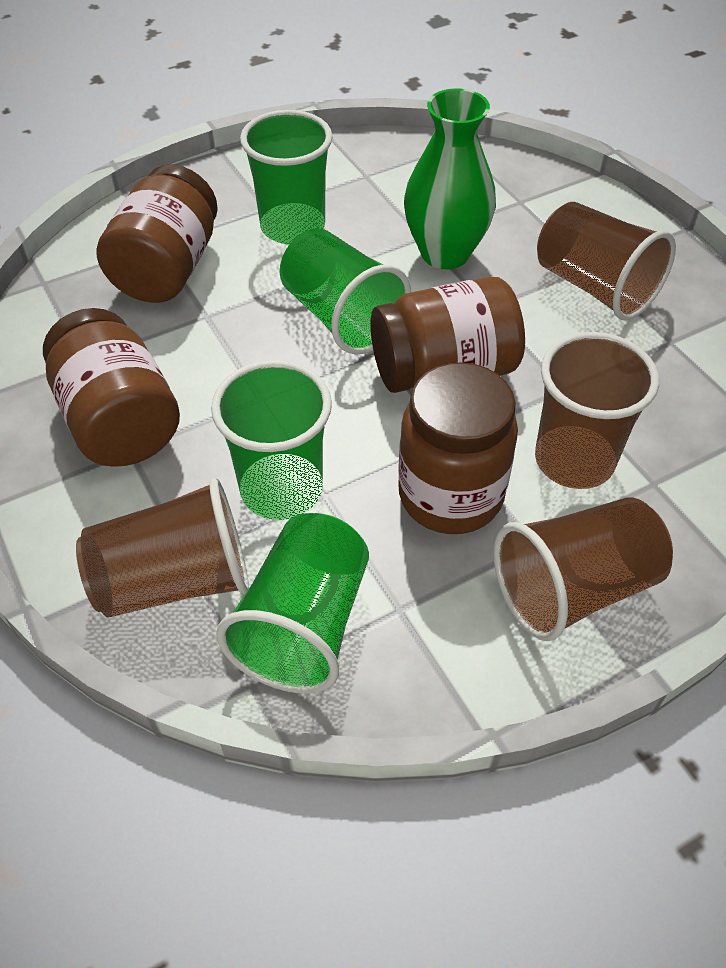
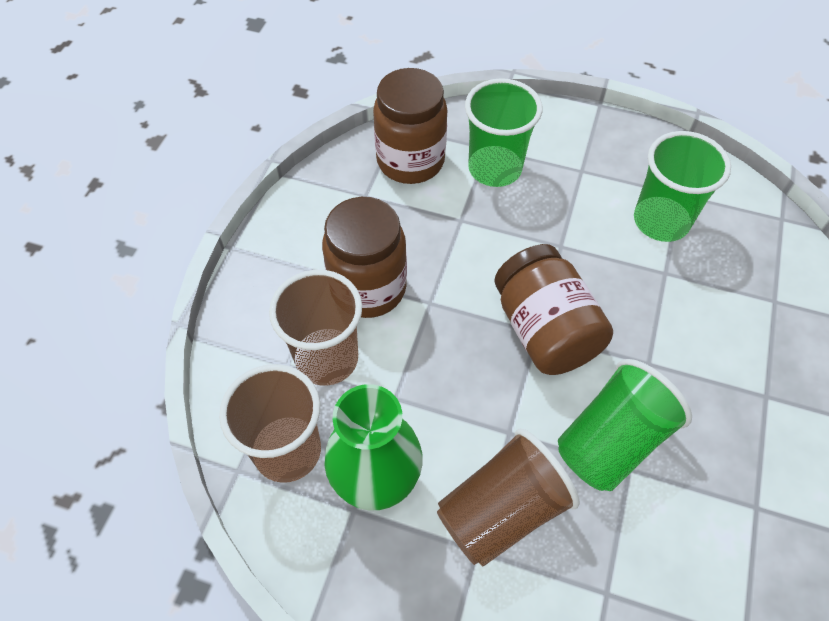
brown cup: 4 -> 3
brown jar: 4 -> 3
green cup: 4 -> 3

